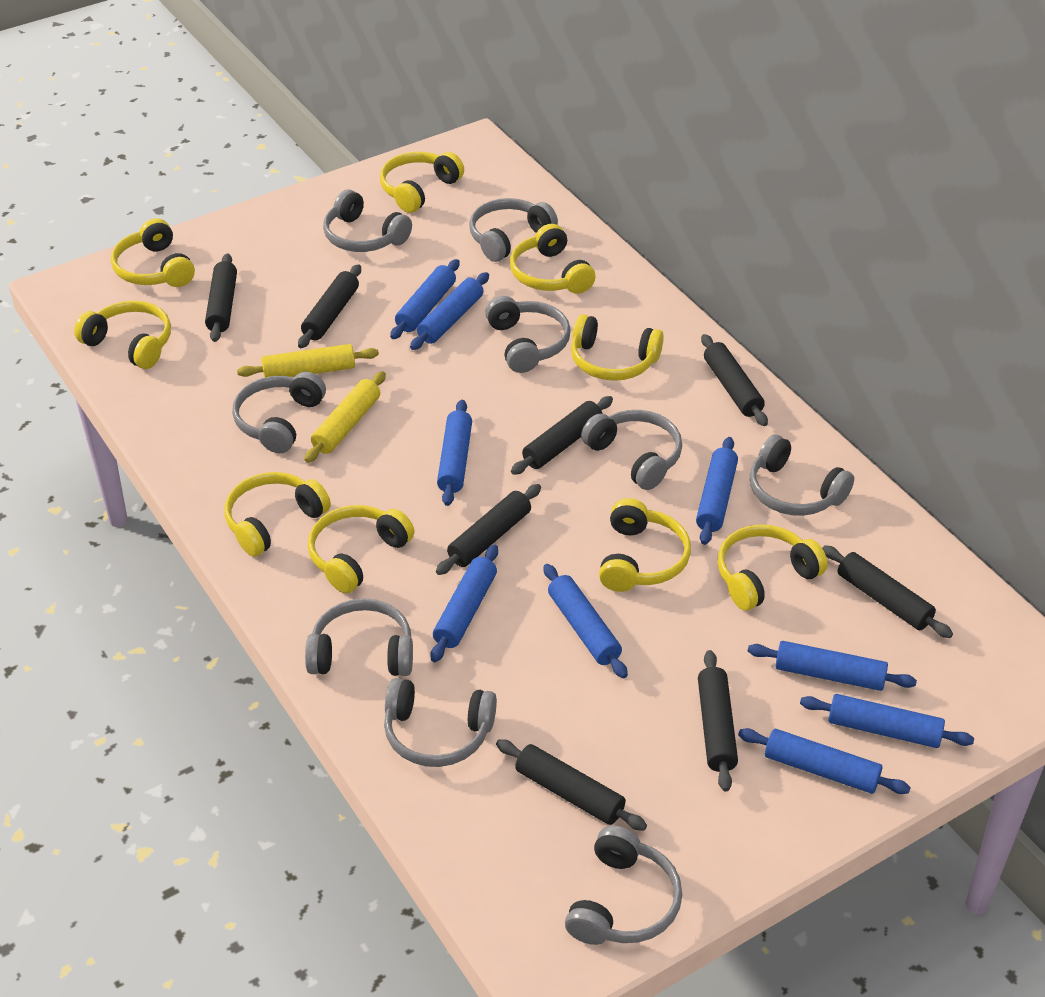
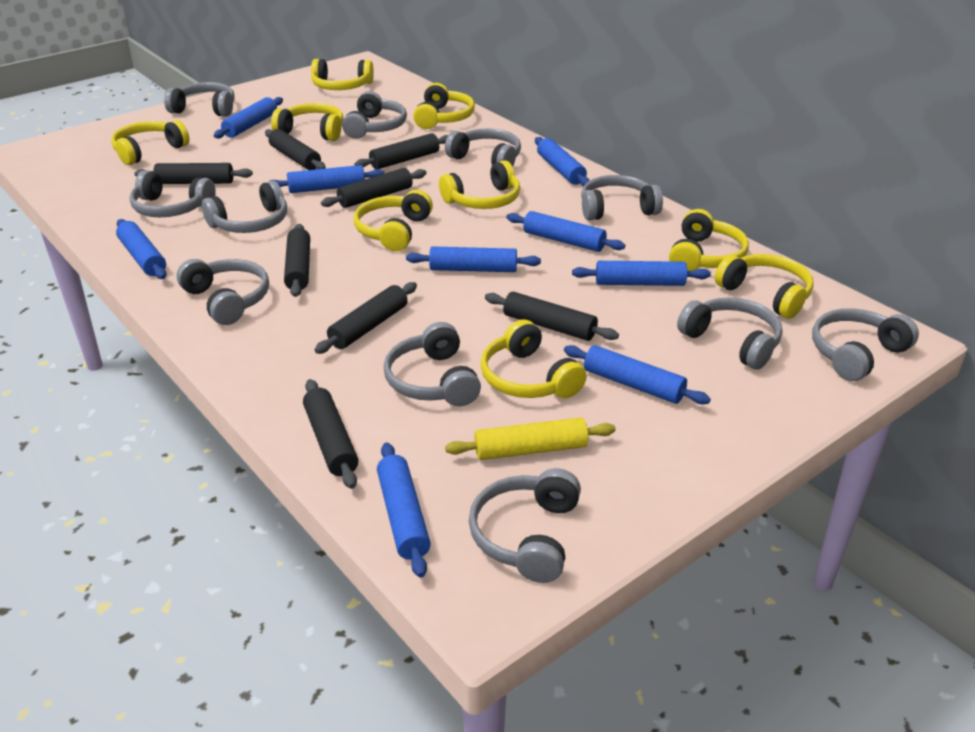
grey headphones: 9 -> 11
yellow rolling pin: 2 -> 1

